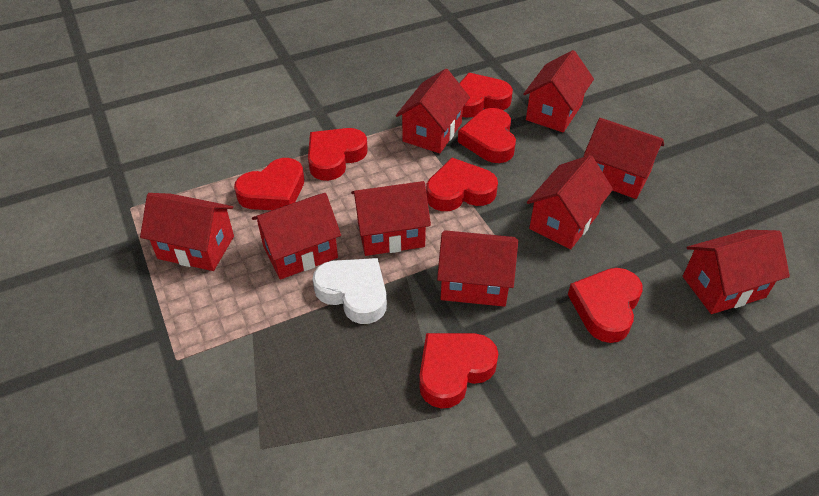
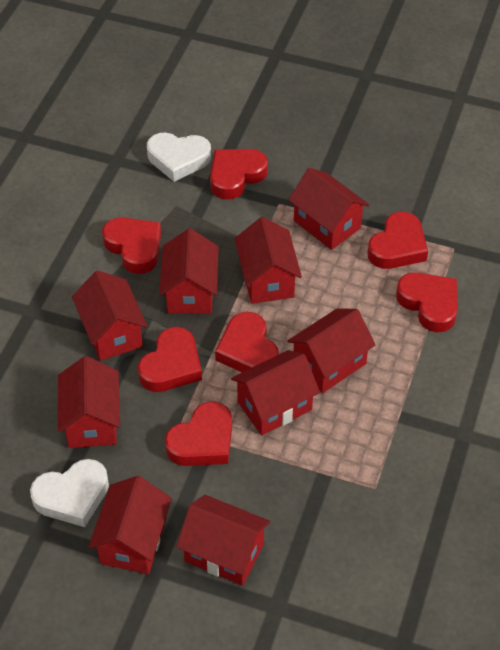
white heart: 1 -> 2

